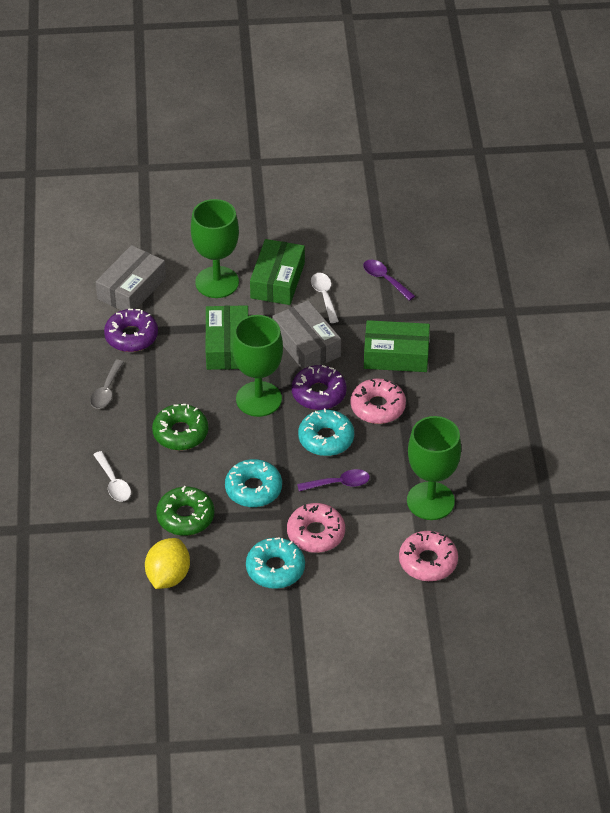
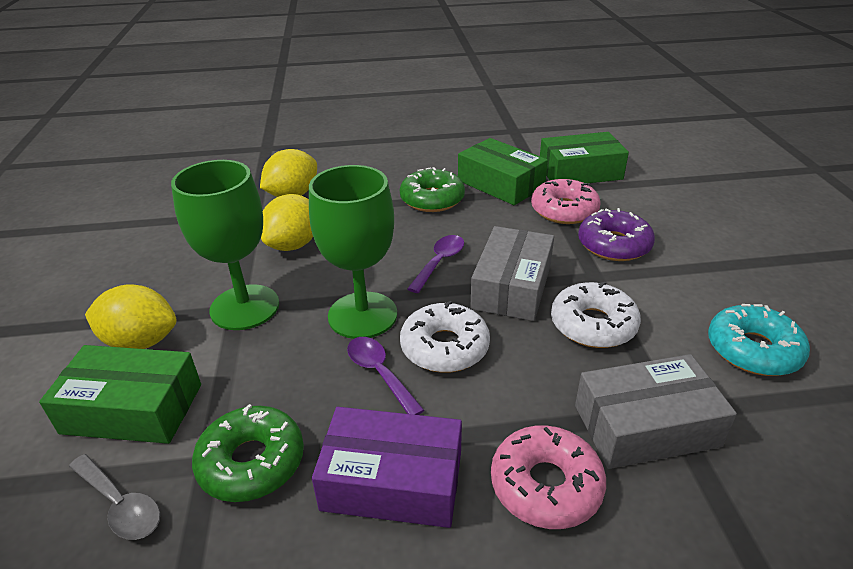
green goblet: 3 -> 2
pink donut: 3 -> 2
purple box: 0 -> 1
purple donut: 2 -> 1
turquoise donut: 3 -> 1
white donut: 0 -> 2
white spoon: 2 -> 0
yellow lemon: 1 -> 3

